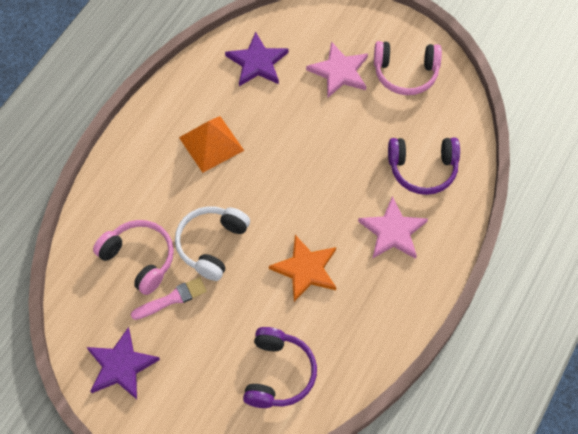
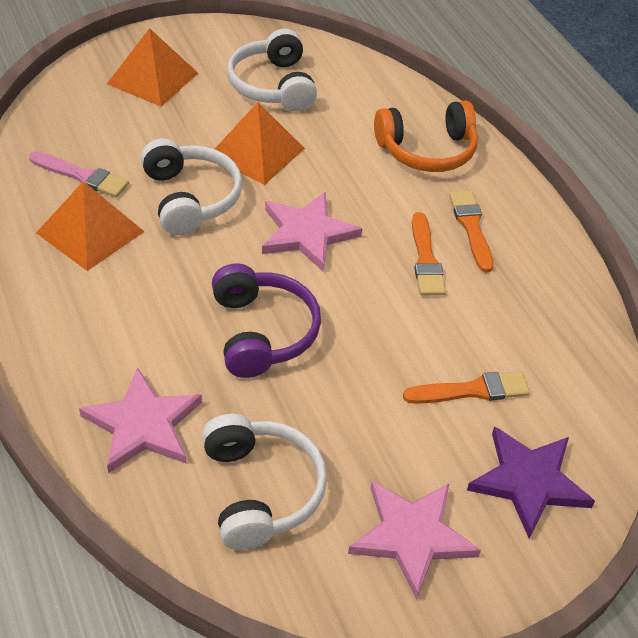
orange brush: 0 -> 3
orange headphones: 0 -> 1
orange pyramid: 1 -> 3
orange star: 1 -> 0
pink headphones: 2 -> 0
pink star: 2 -> 3
purple headphones: 2 -> 1
purple star: 2 -> 1
white headphones: 1 -> 3

